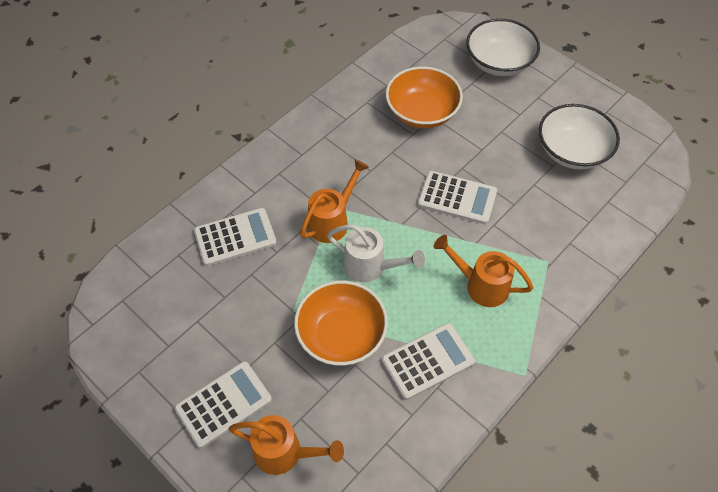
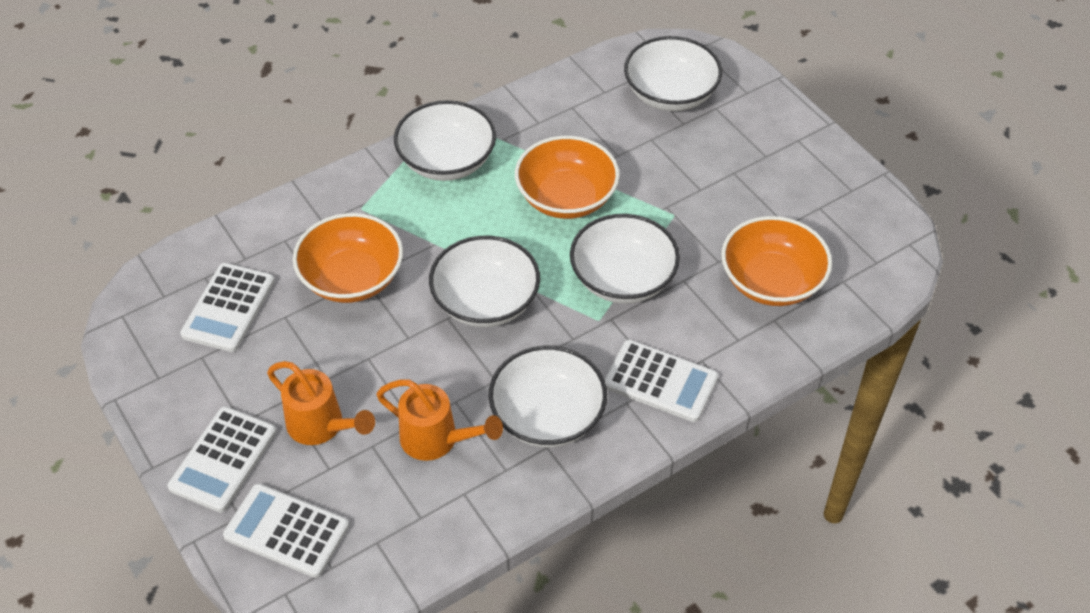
orange bowl: 2 -> 3
orange watering can: 3 -> 2
white bowl: 2 -> 5
white watering can: 1 -> 0

